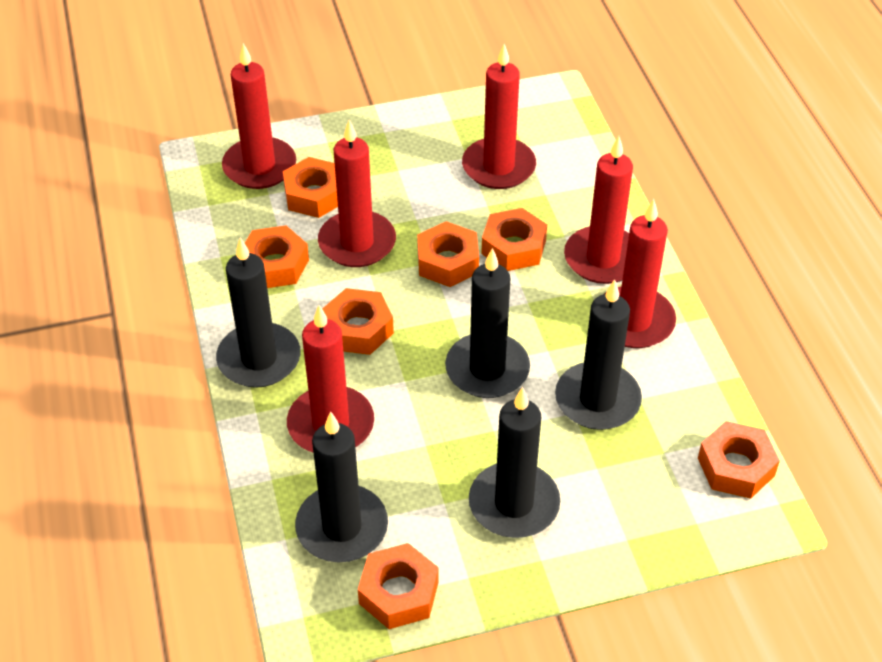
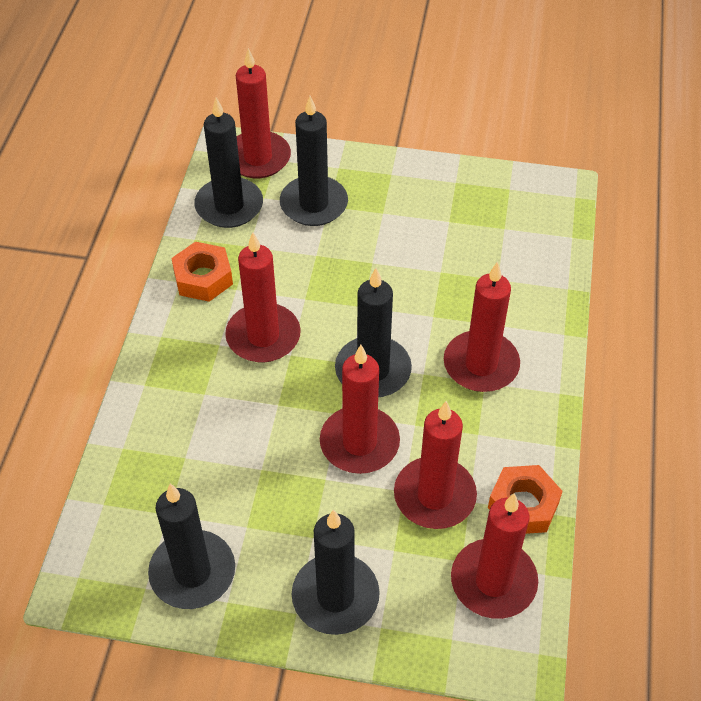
orange nut: 7 -> 2

